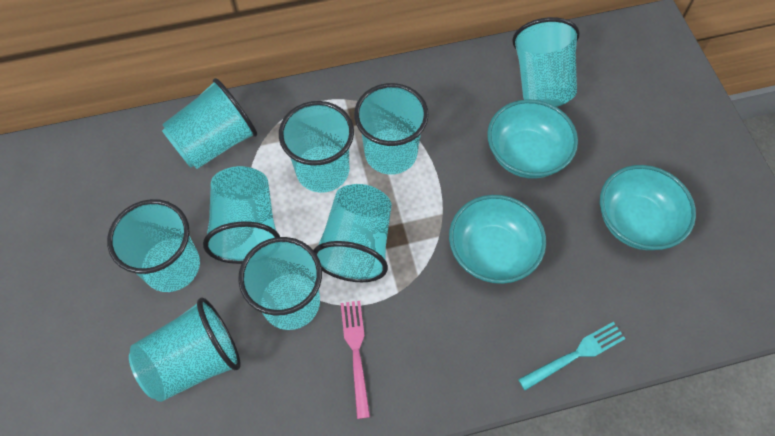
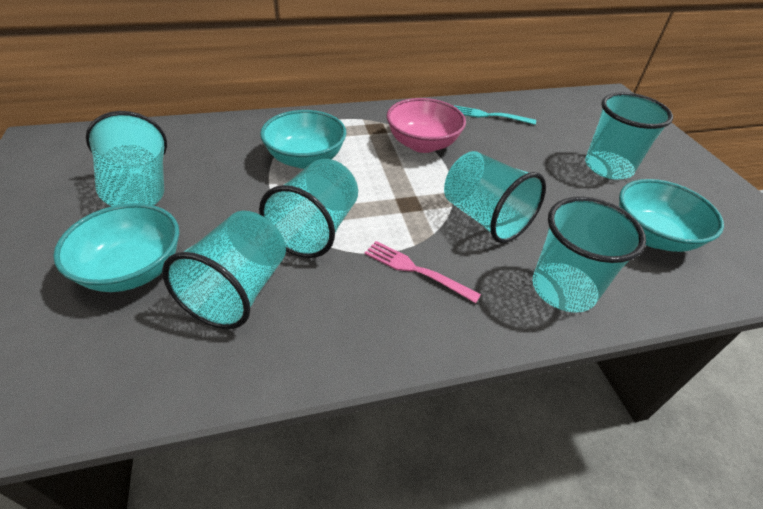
pink bowl: 0 -> 1
turquoise cup: 9 -> 6

